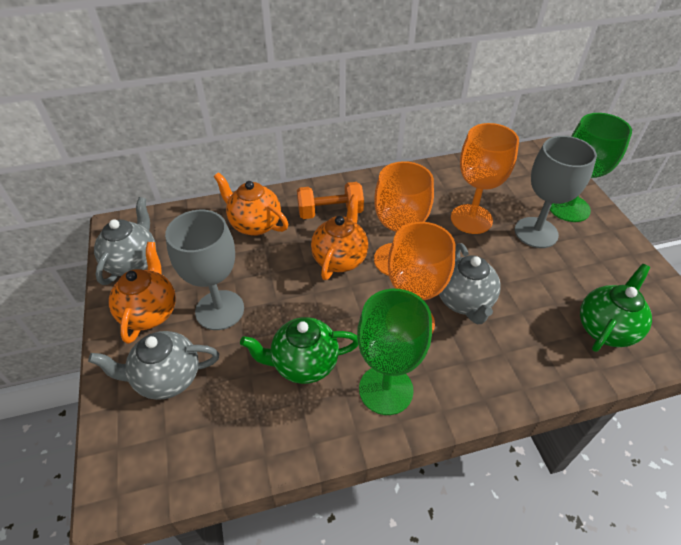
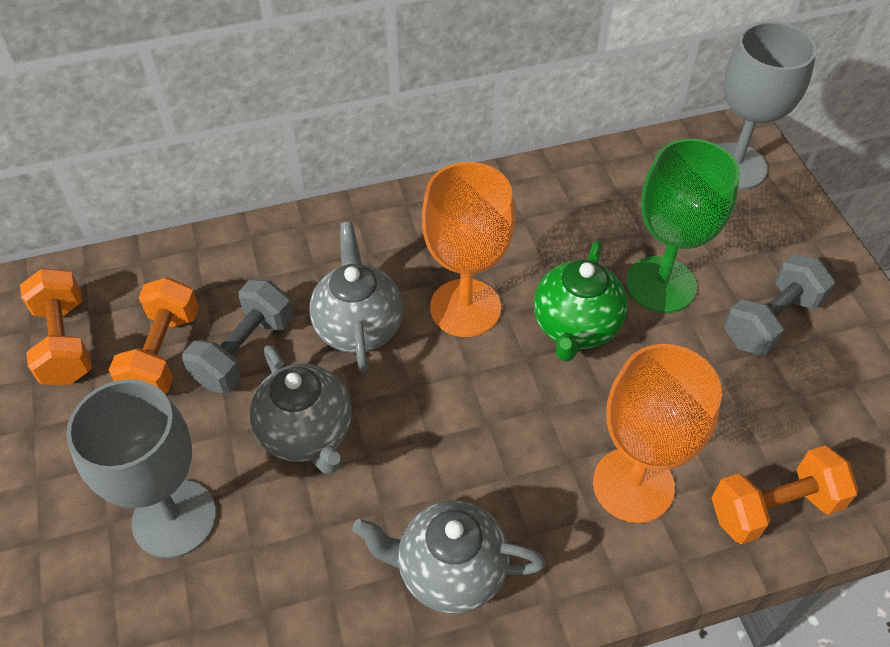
green goblet: 2 -> 1
green teapot: 2 -> 1
grey dumbbell: 0 -> 2
orange dumbbell: 1 -> 3
orange goblet: 3 -> 2
orange teapot: 3 -> 0

